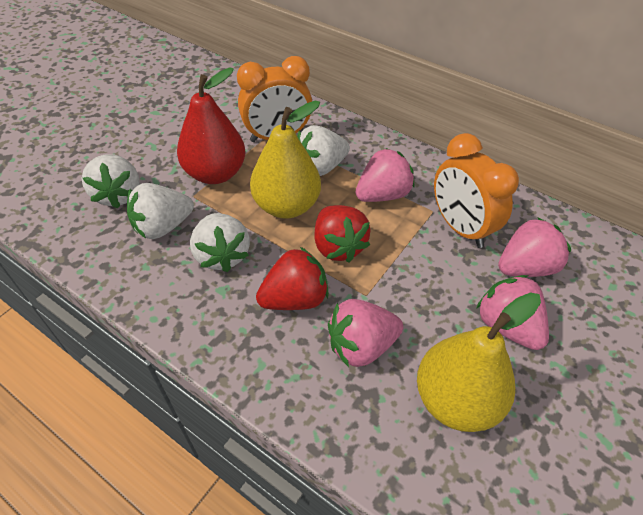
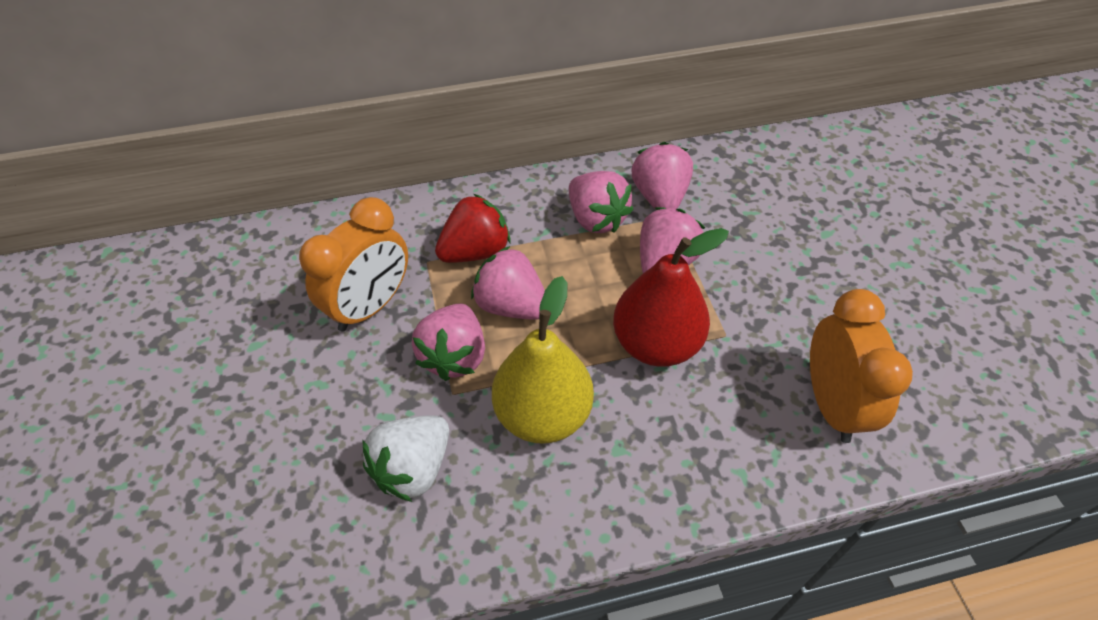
pink strawberry: 4 -> 5
red strawberry: 2 -> 1
white strawberry: 4 -> 1
yellow pear: 2 -> 1

